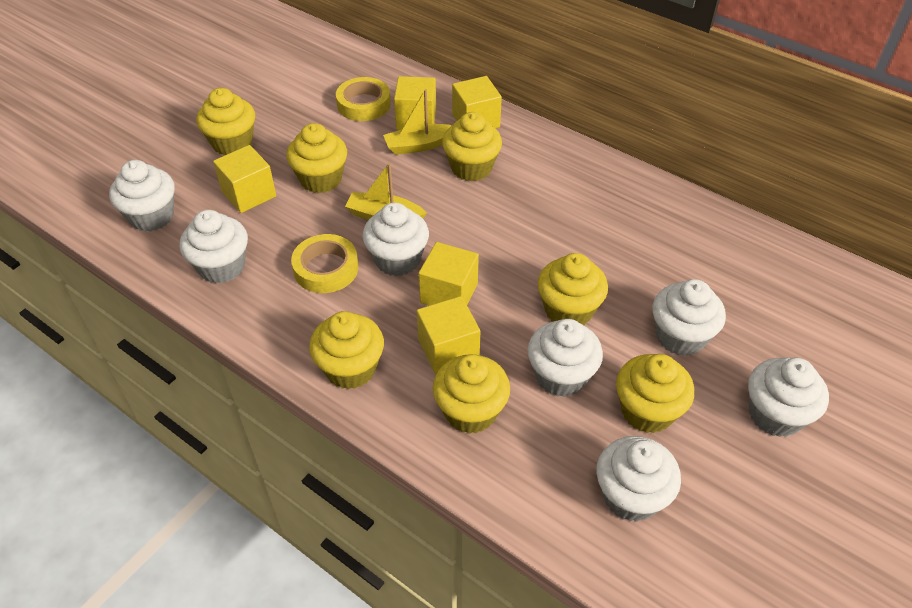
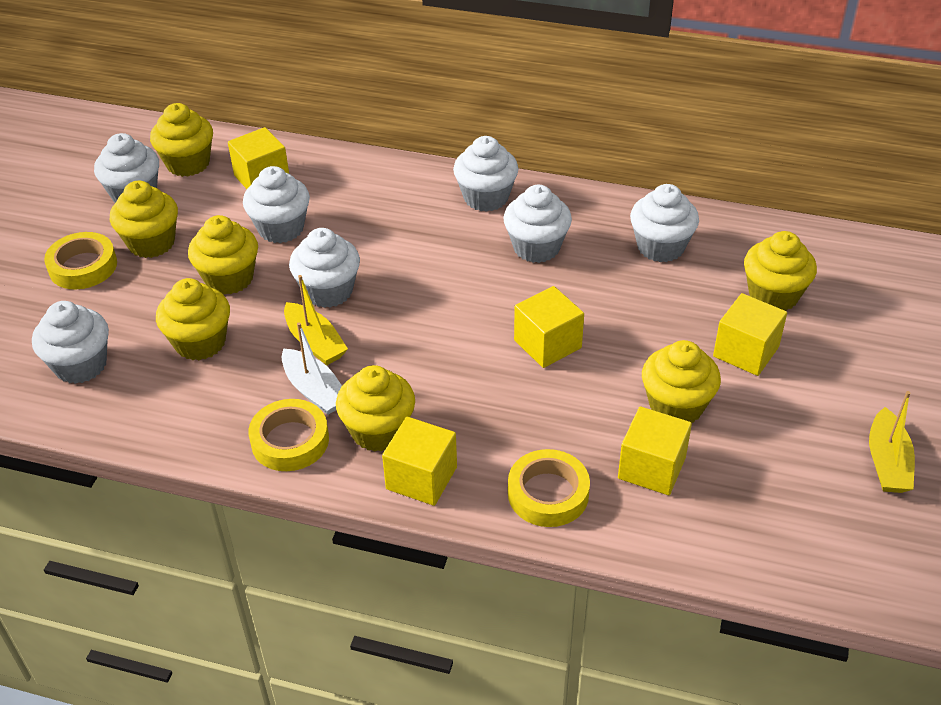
white boat: 0 -> 1
yellow tape: 2 -> 3

